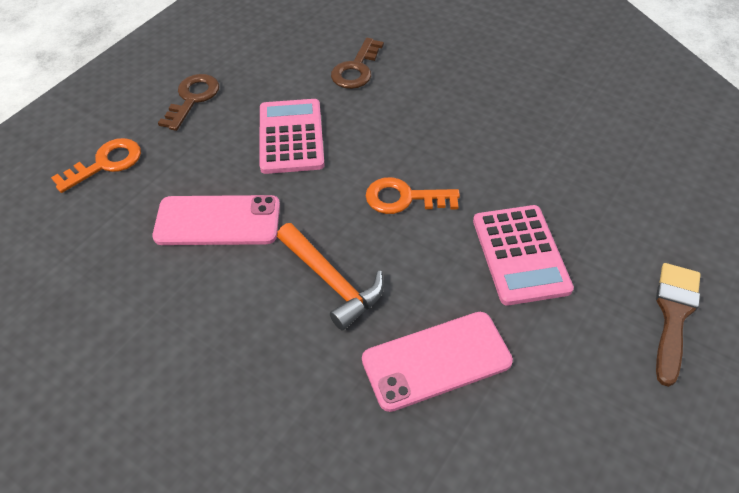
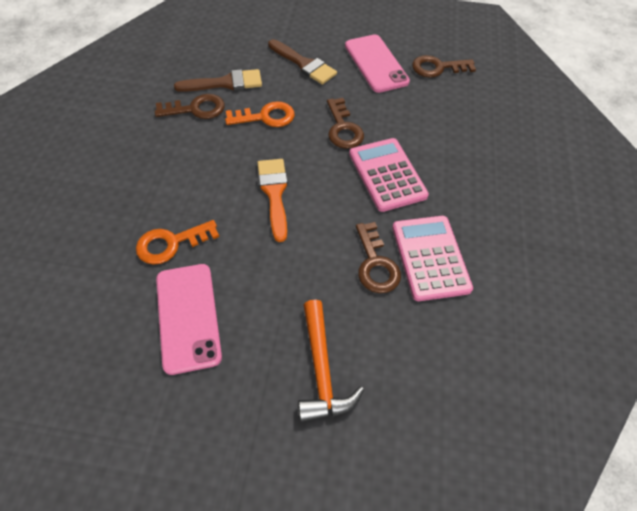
brown brush: 1 -> 2
brown key: 2 -> 4
orange brush: 0 -> 1

